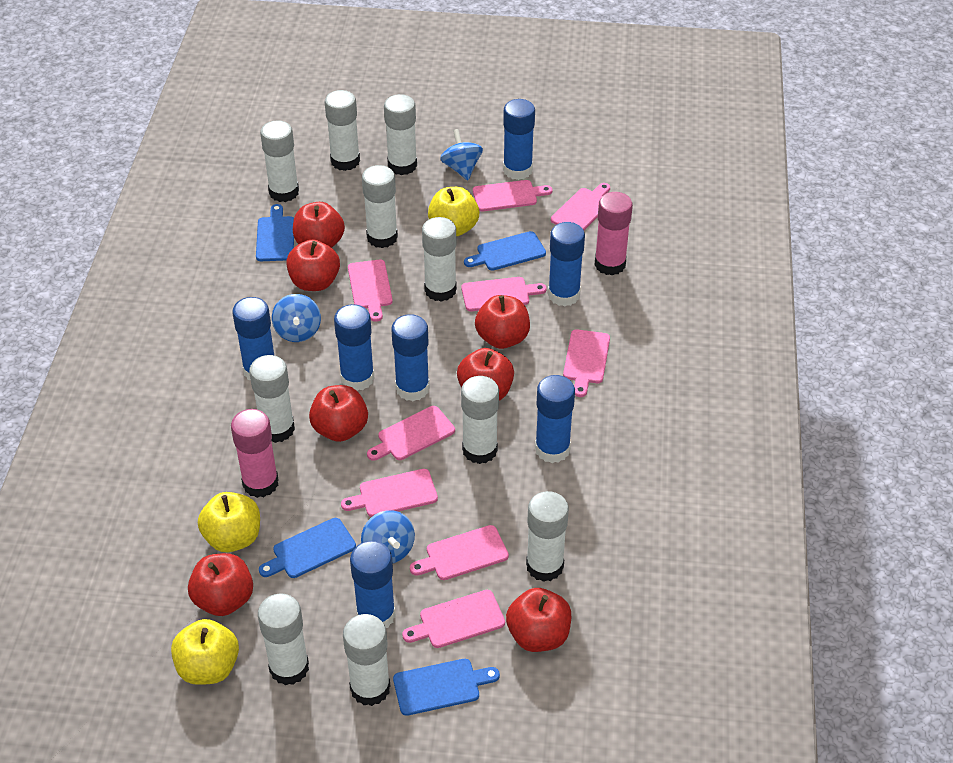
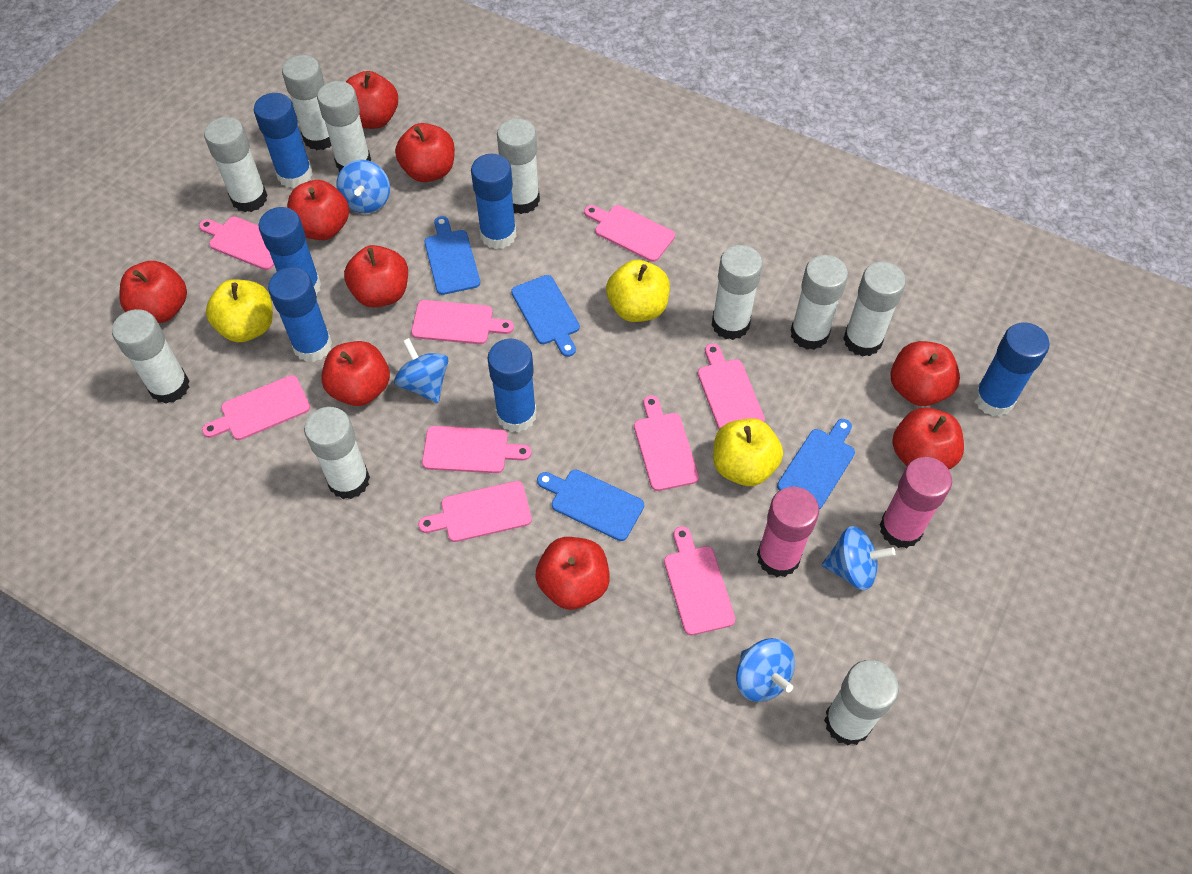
blue glue stick: 7 -> 6
blue spinning top: 3 -> 4
red apple: 7 -> 9

